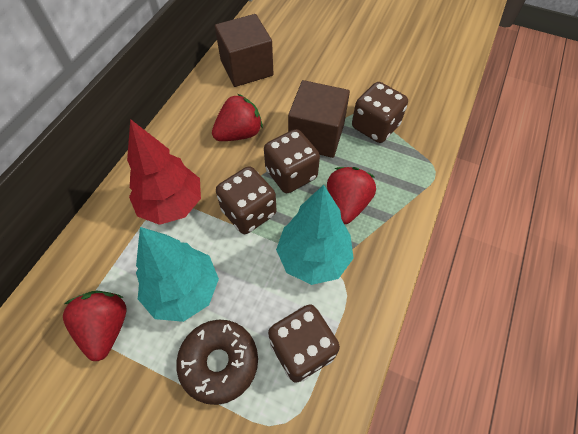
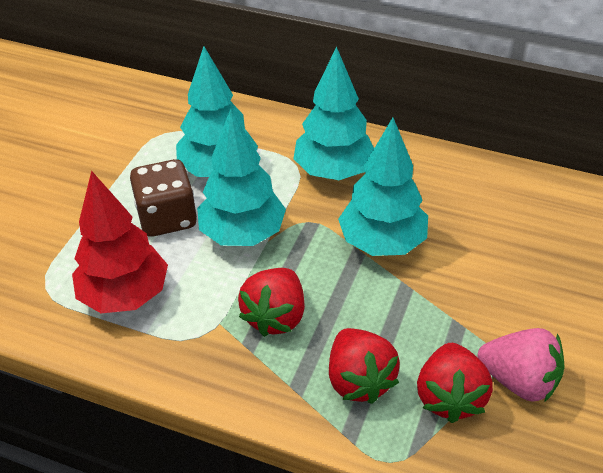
brown cube: 2 -> 0
brown dice: 4 -> 1
brown donut: 1 -> 0
pink strawberry: 0 -> 1
turquoise tree: 2 -> 4

